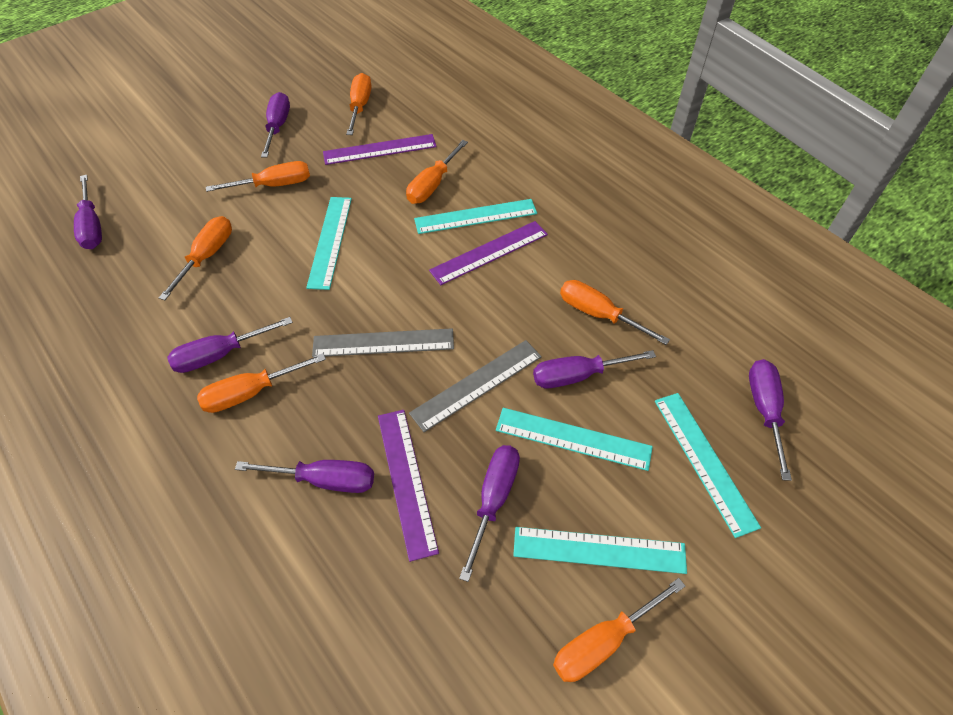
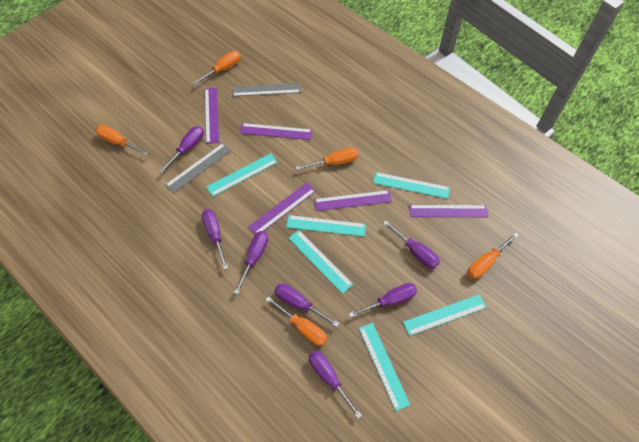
orange screwdriver: 7 -> 5
purple ruler: 3 -> 5
turquoise ruler: 5 -> 6

